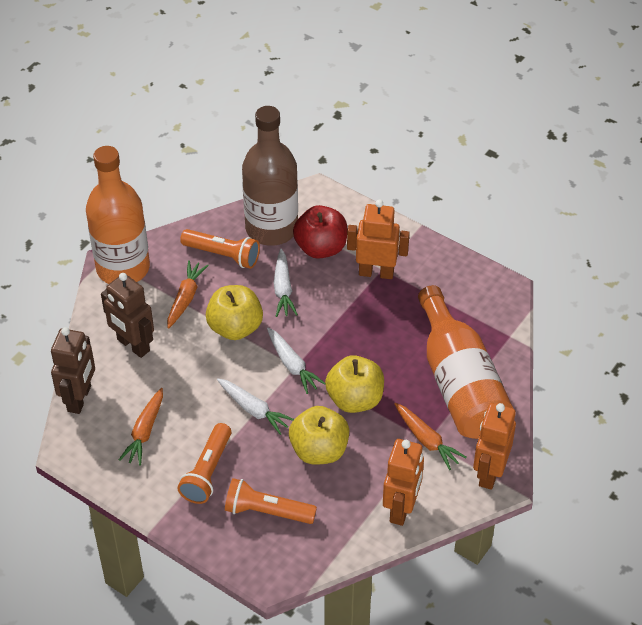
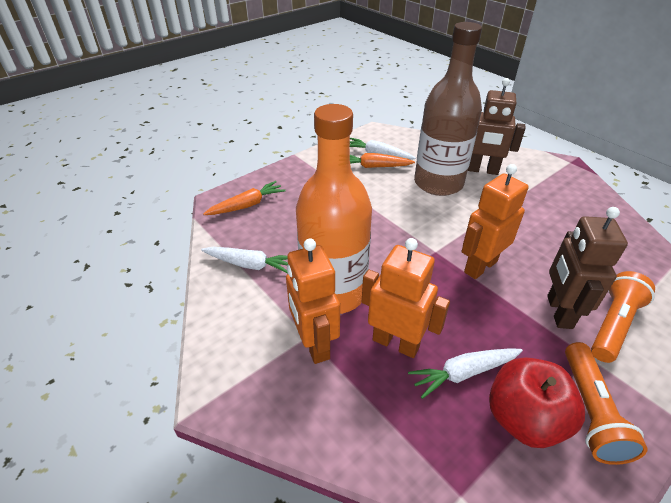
orange bottle: 2 -> 1
orange carrot: 3 -> 2
orange flashlight: 3 -> 2
yellow apple: 3 -> 0

